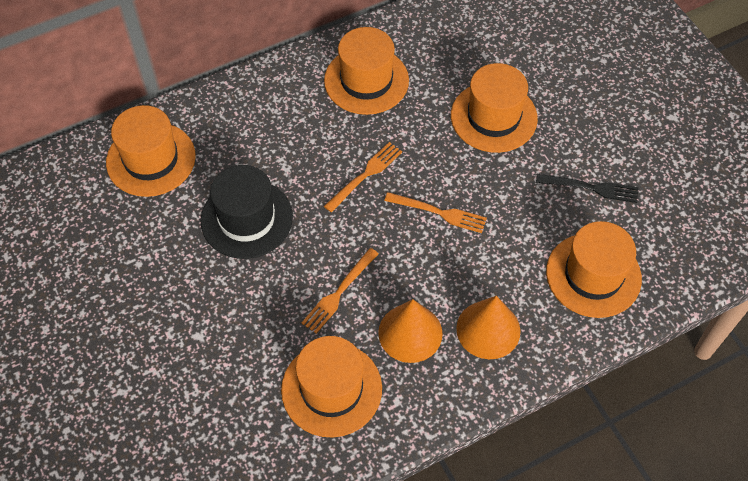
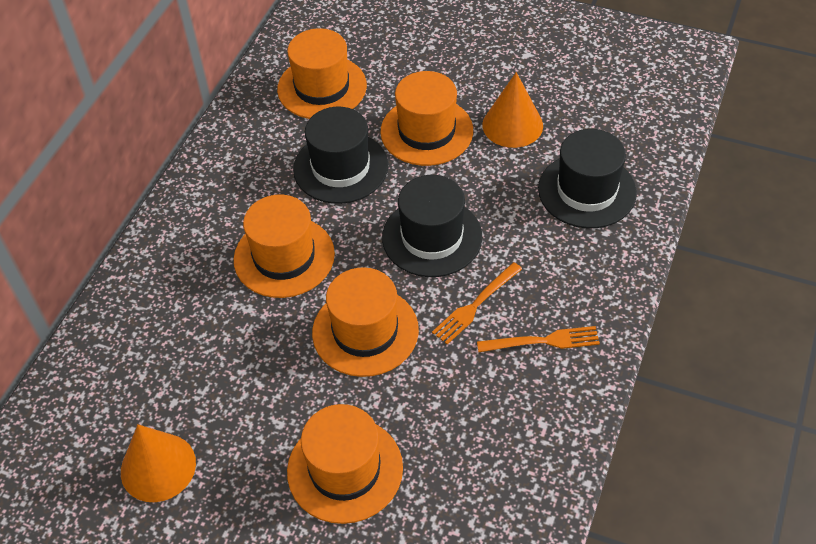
black fork: 1 -> 0
black hat: 1 -> 3
orange fork: 3 -> 2

